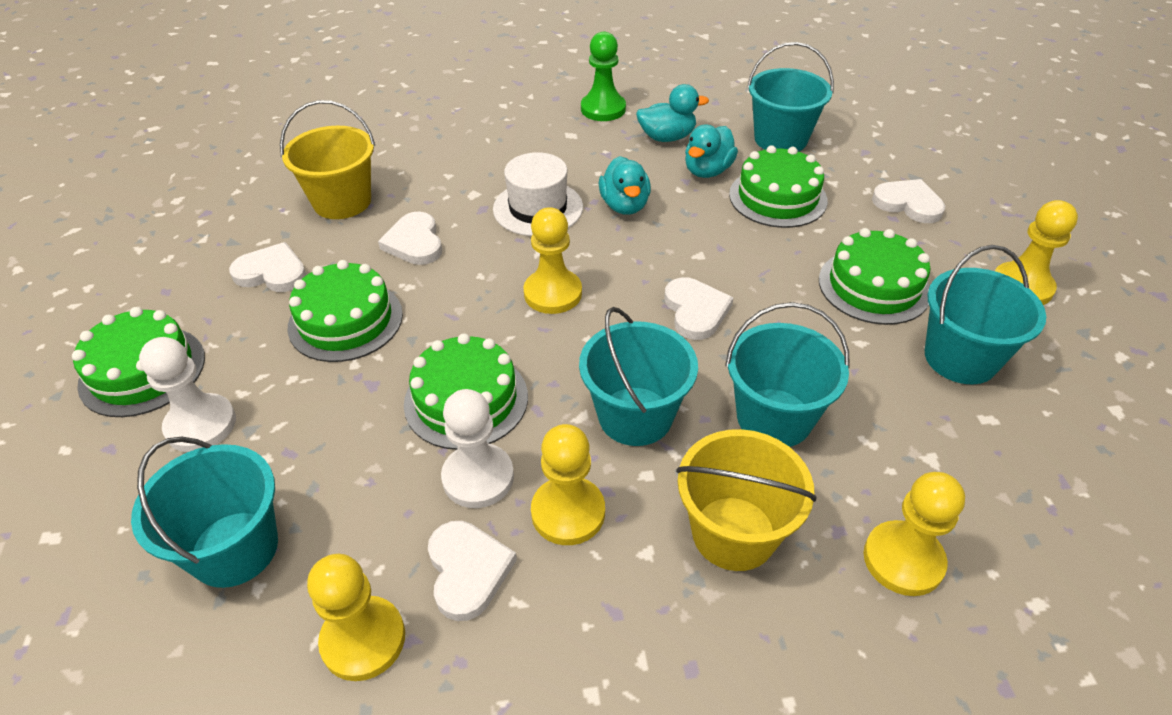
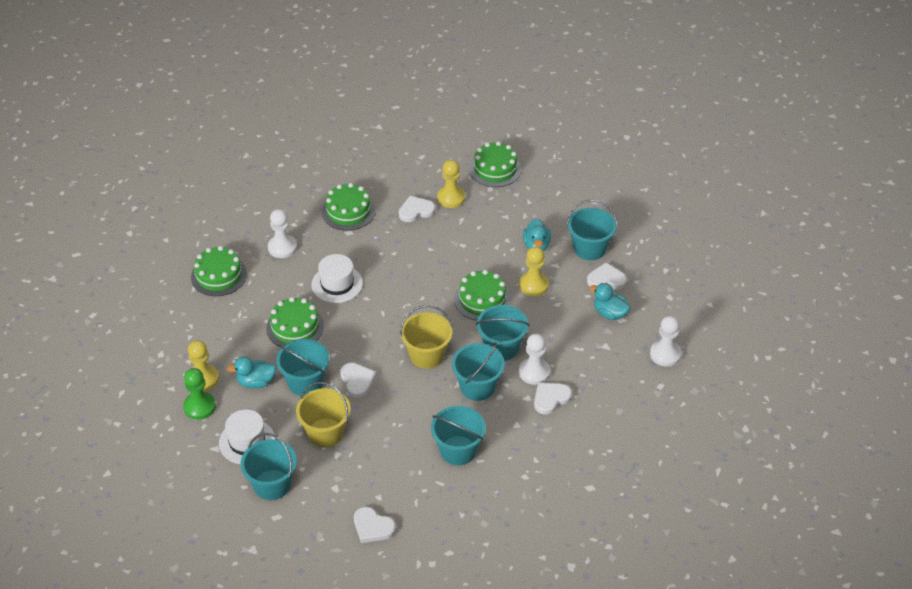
turquoise bucket: 5 -> 6
white hat: 1 -> 2
white pawn: 2 -> 3
yellow pawn: 5 -> 3

